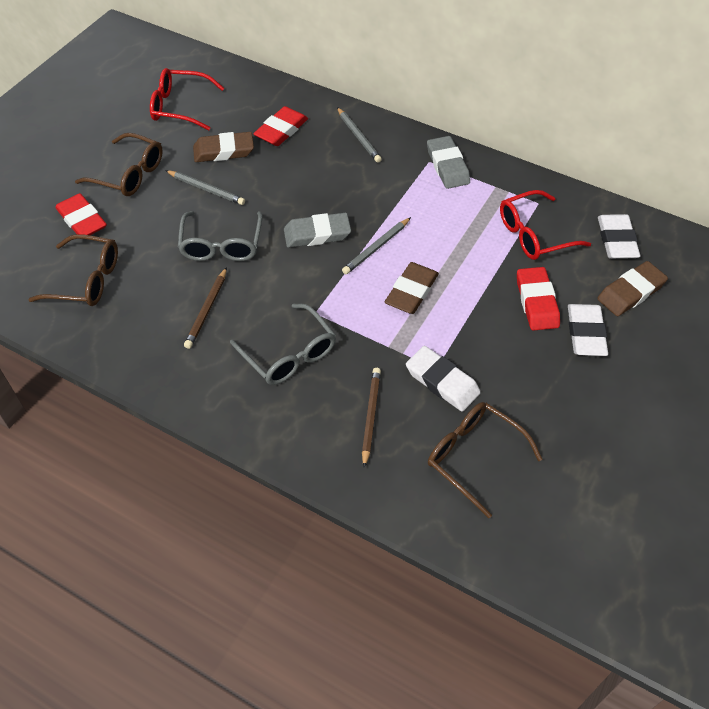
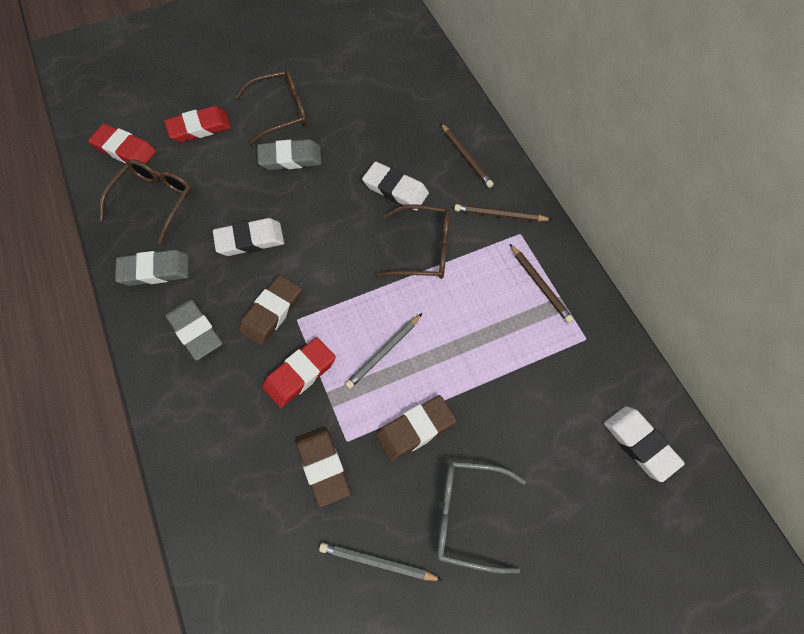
brown pencil: 2 -> 3
grey eraser: 2 -> 3
grey glasses: 2 -> 1
grey pencil: 3 -> 2
red glasses: 2 -> 0

